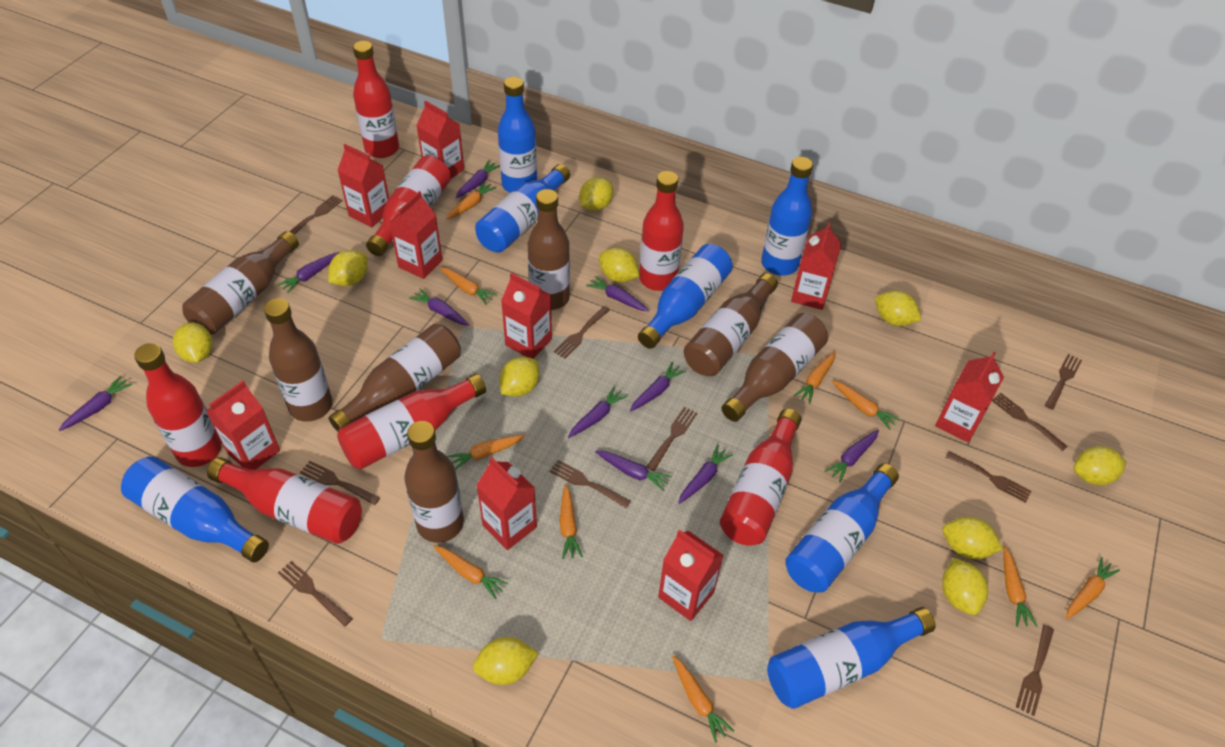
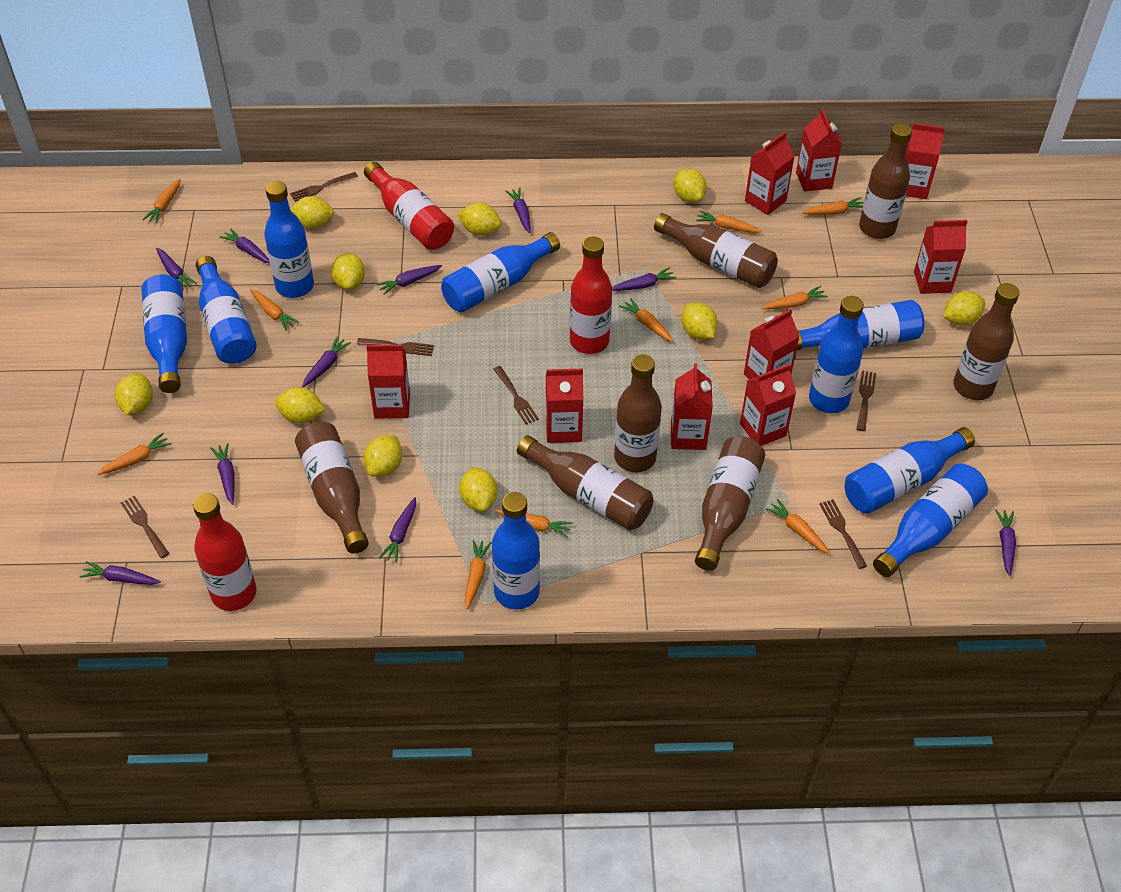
blue bottle: 7 -> 9
brown fork: 10 -> 6
red bottle: 7 -> 3

